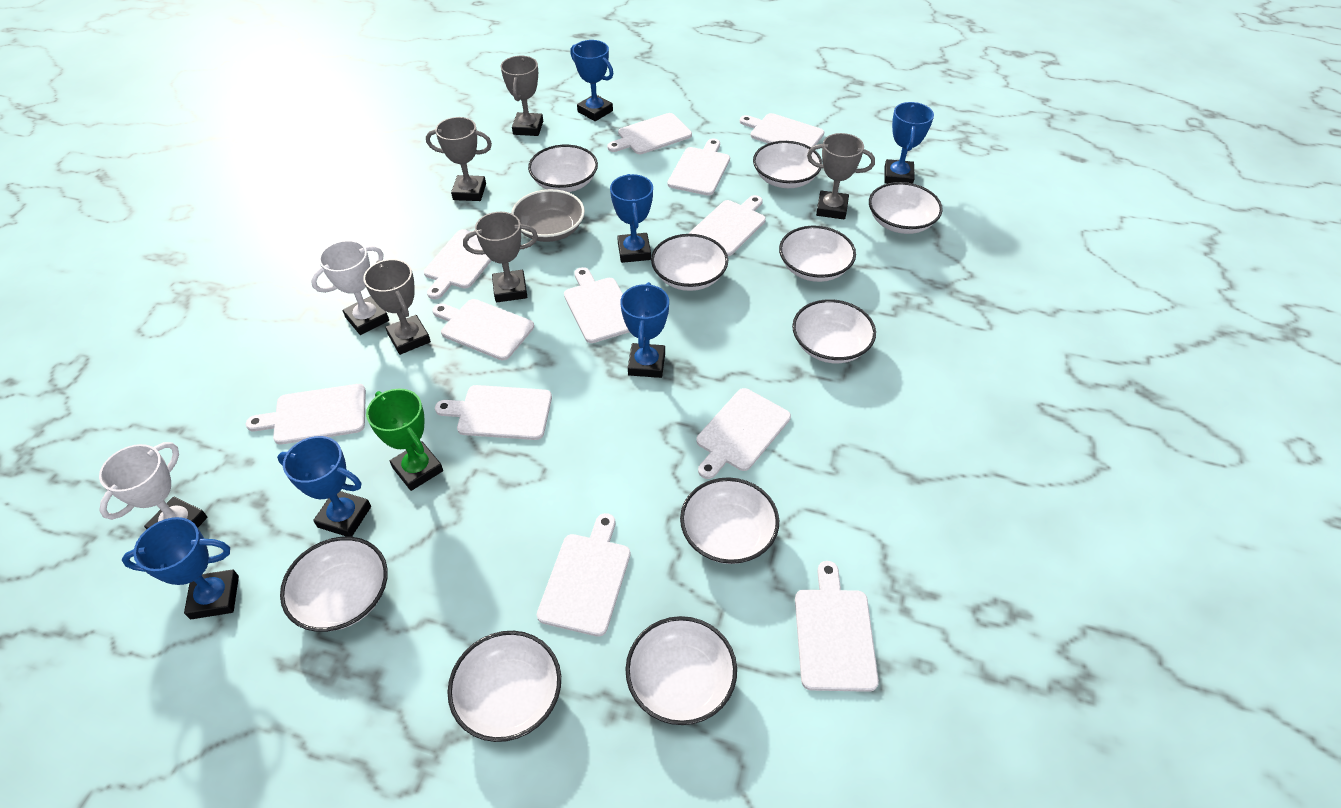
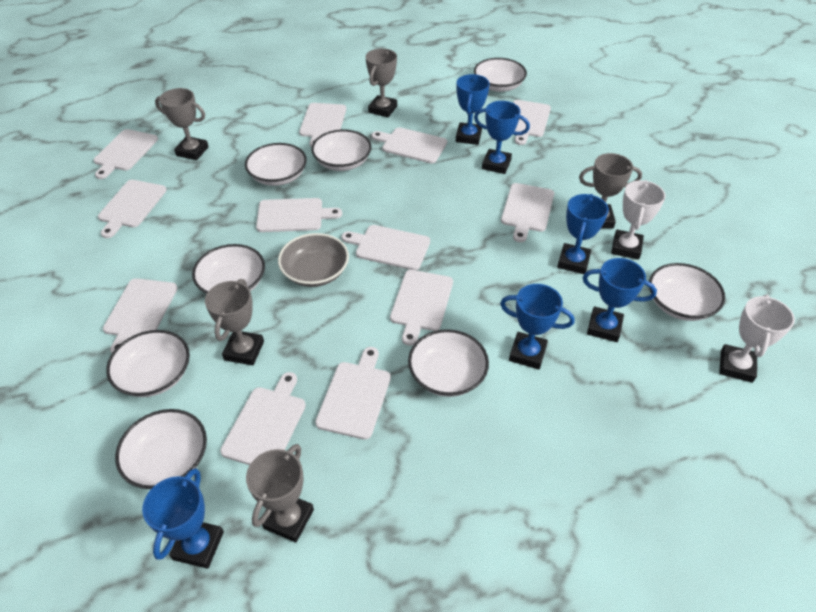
green trophy: 1 -> 0
white bowl: 10 -> 8

